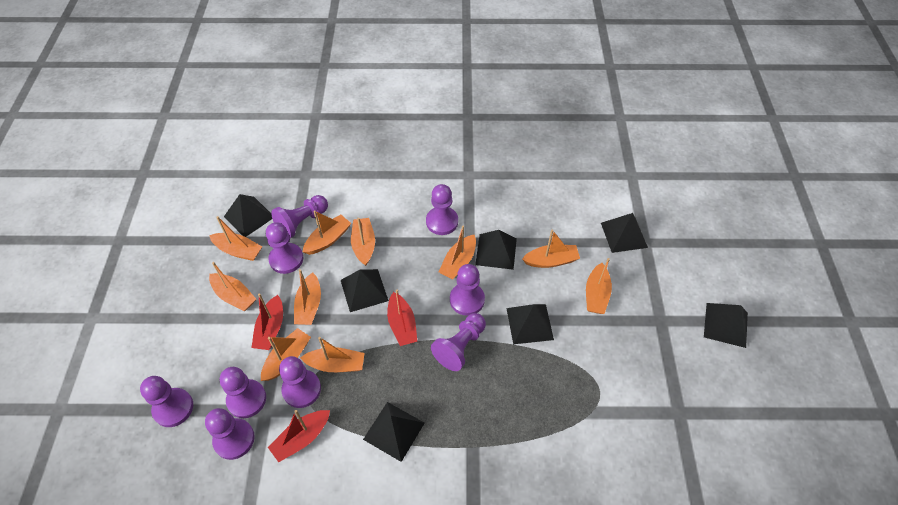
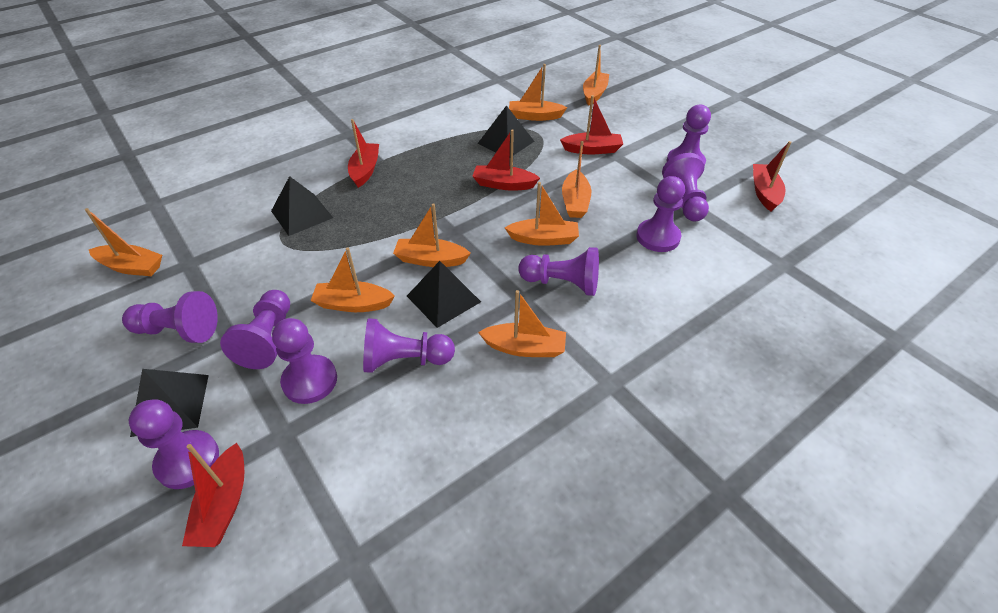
black pyramid: 7 -> 4
orange boat: 10 -> 8
red boat: 3 -> 5

